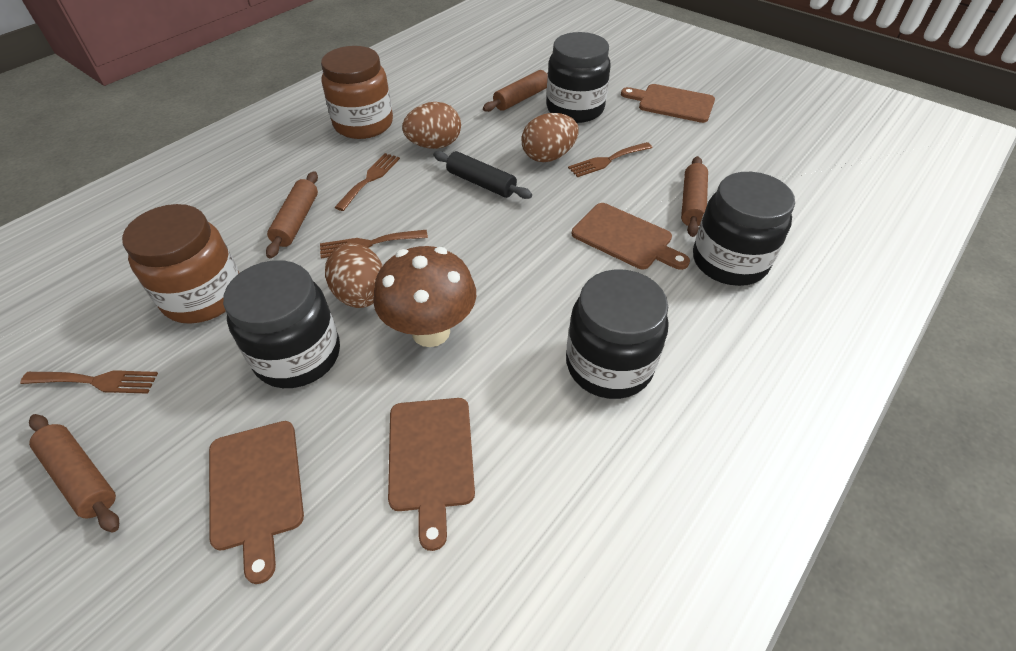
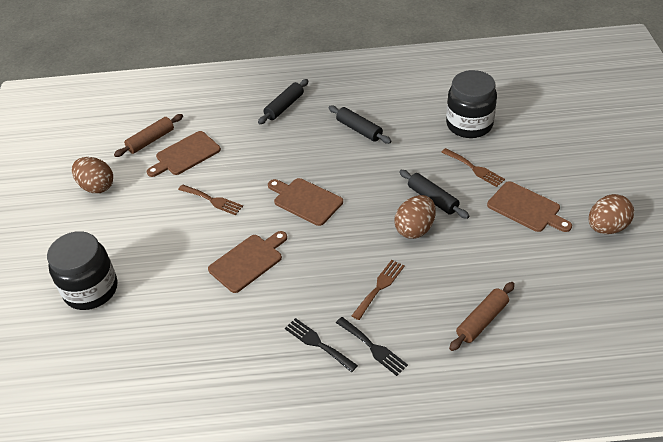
black fork: 0 -> 2
black jar: 4 -> 2
black rolling pin: 1 -> 3
brown fork: 4 -> 3
brown jar: 2 -> 0
brown mushroom: 1 -> 0
brown rolling pin: 4 -> 2

